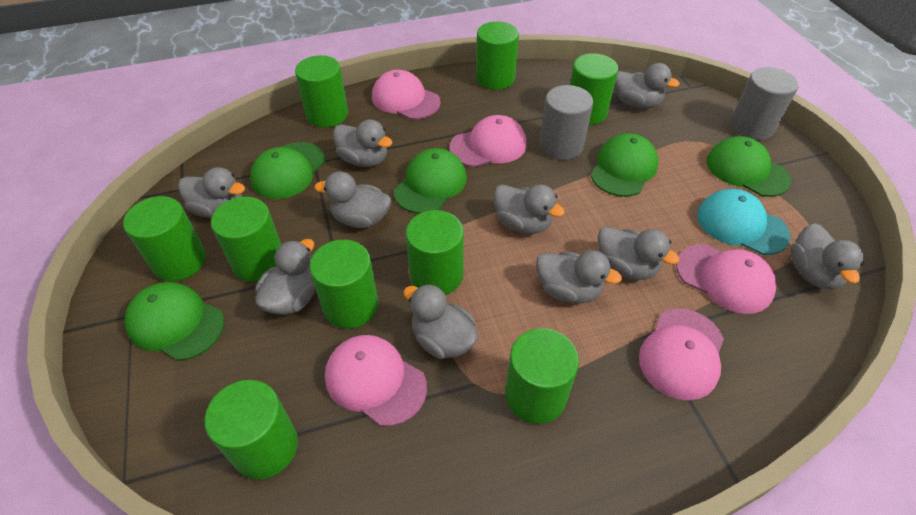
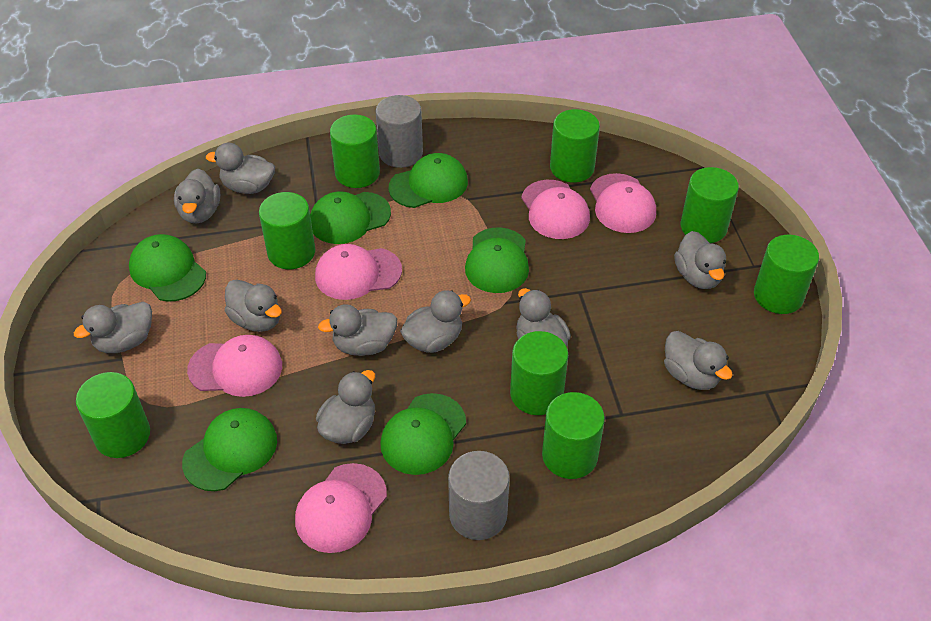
green cap: 5 -> 6
green cylinder: 9 -> 8
turquoise cap: 1 -> 0

